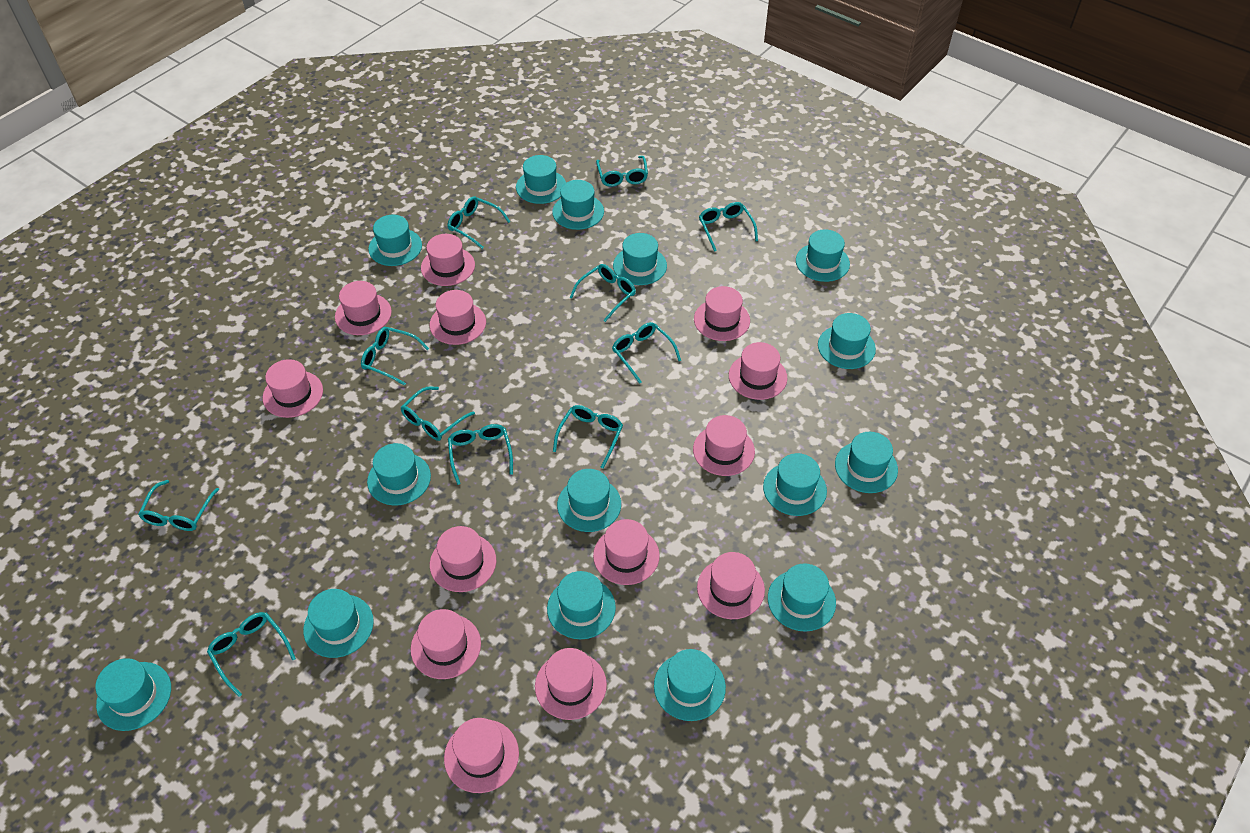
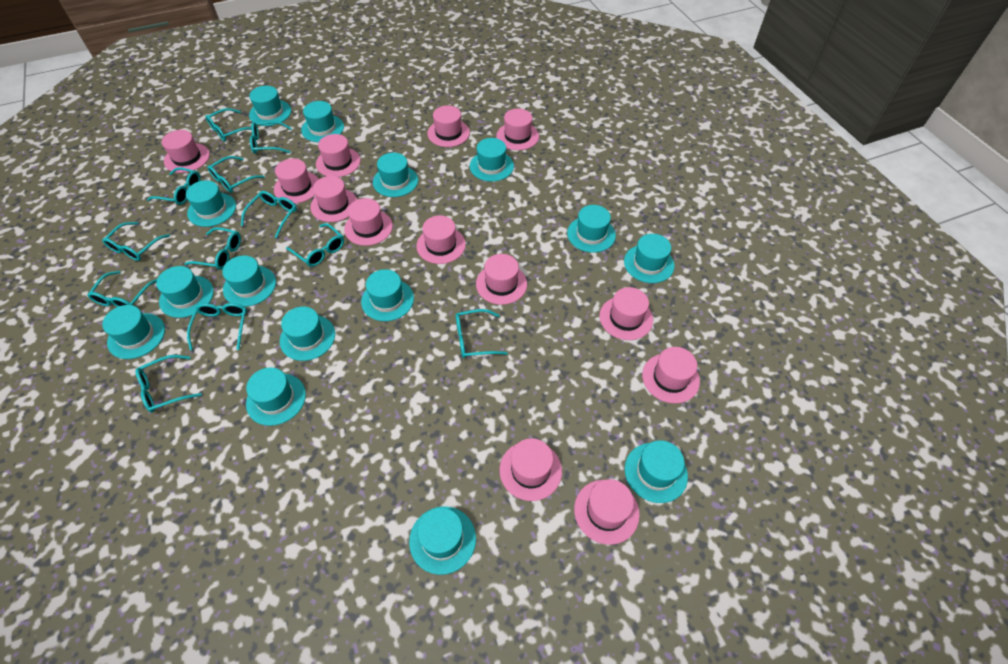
turquoise glasses: 11 -> 12

